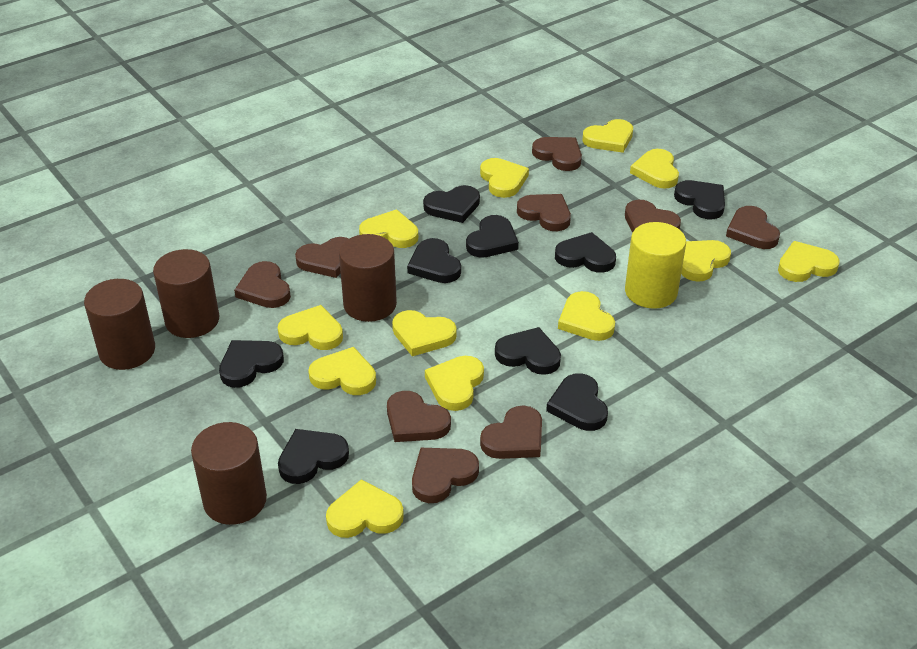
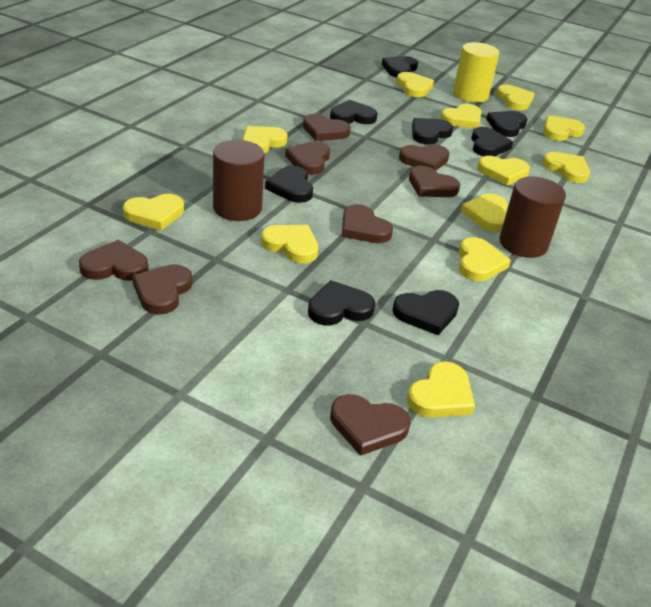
black heart: 9 -> 8
brown cylinder: 4 -> 2
brown heart: 9 -> 8

